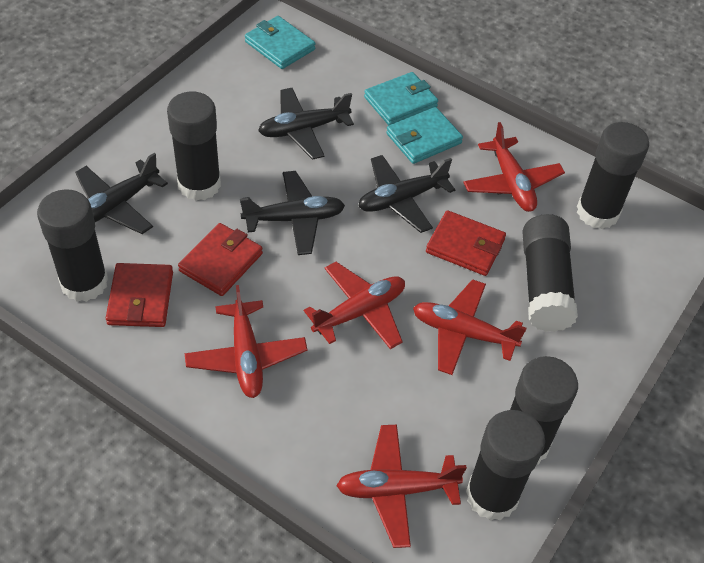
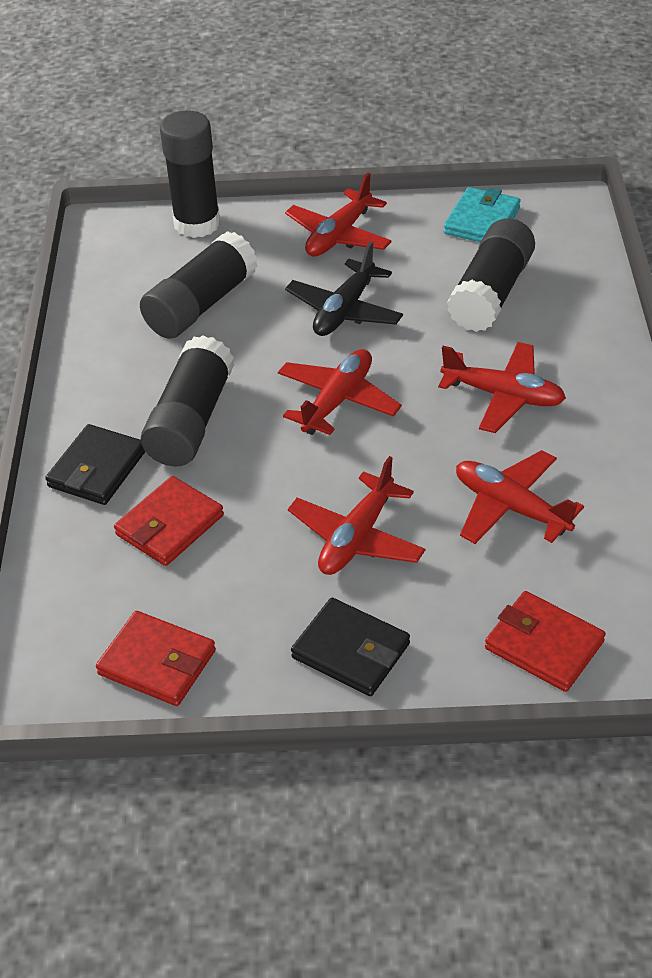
black glue stick: 6 -> 4
black plane: 4 -> 1
black wallet: 0 -> 2
turquoise wallet: 3 -> 1

